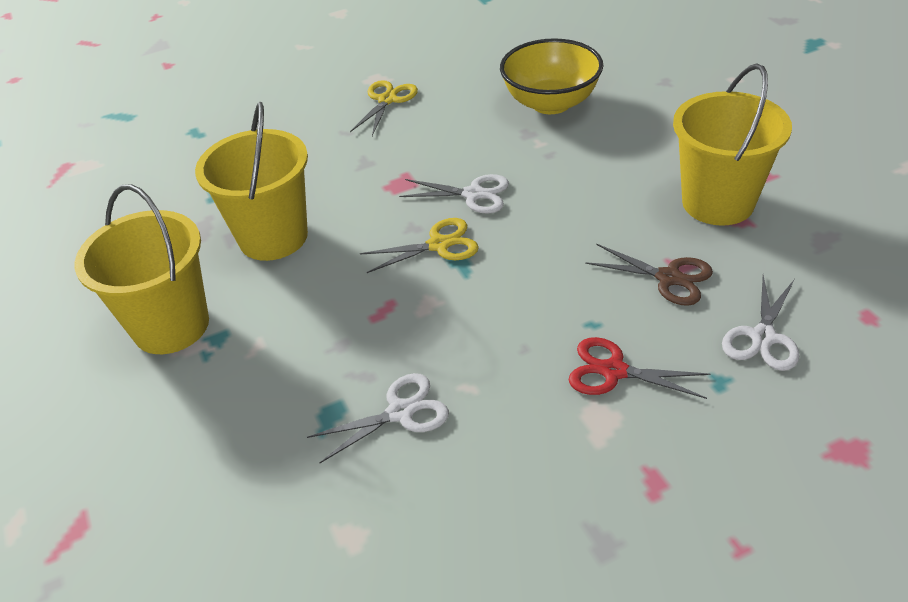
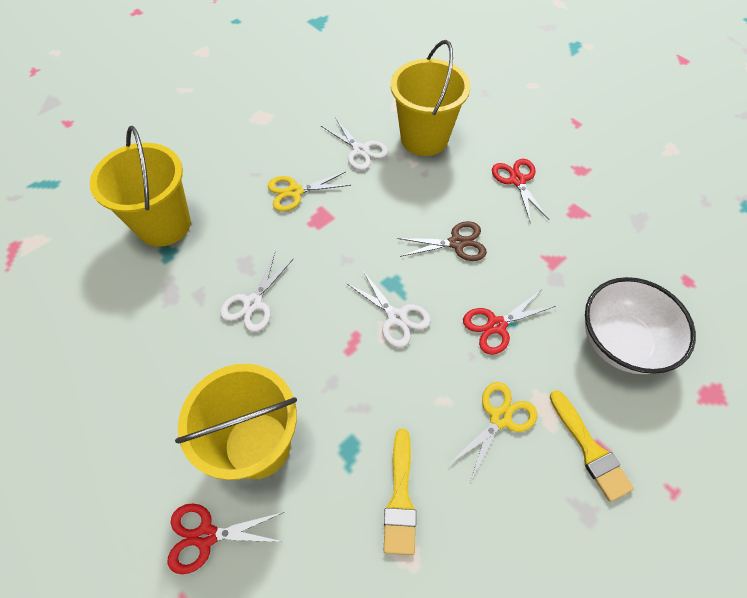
red scissors: 1 -> 3
white bowl: 0 -> 1
yellow bowl: 1 -> 0
yellow brush: 0 -> 2

